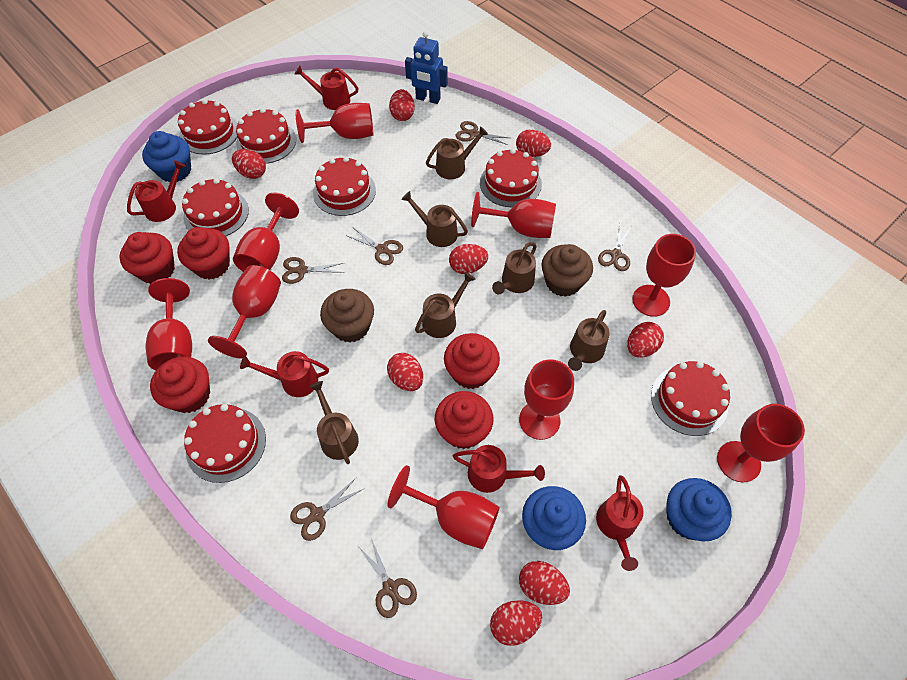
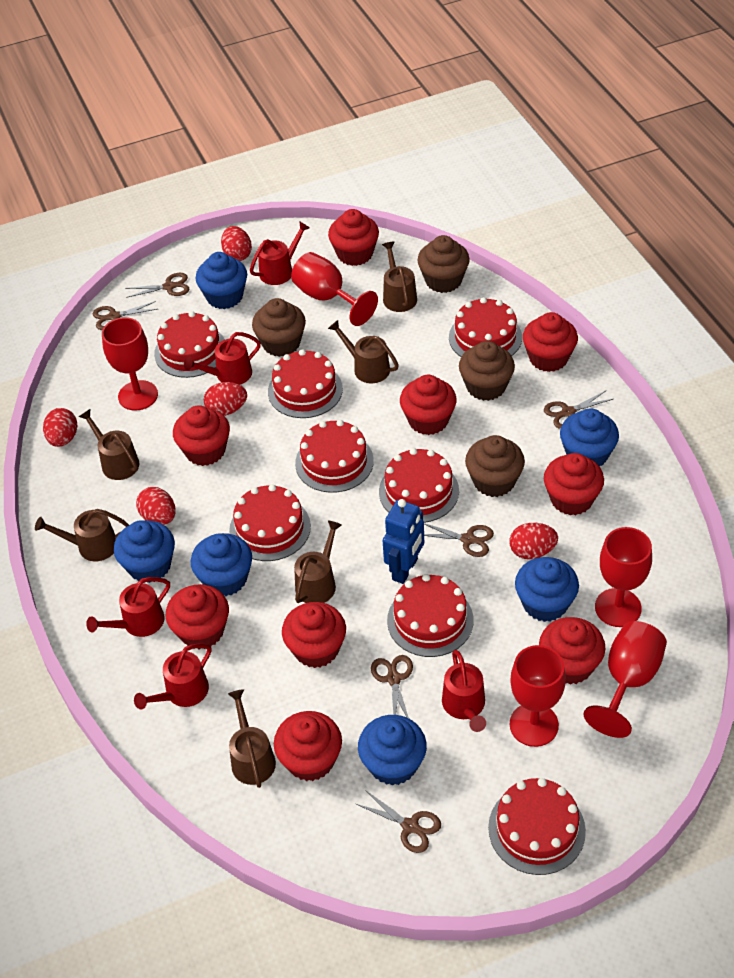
blue cupcake: 3 -> 6
brown cupcake: 2 -> 4
red cake: 7 -> 8
red cupcake: 5 -> 9
red egg: 8 -> 5
red goblet: 9 -> 5

